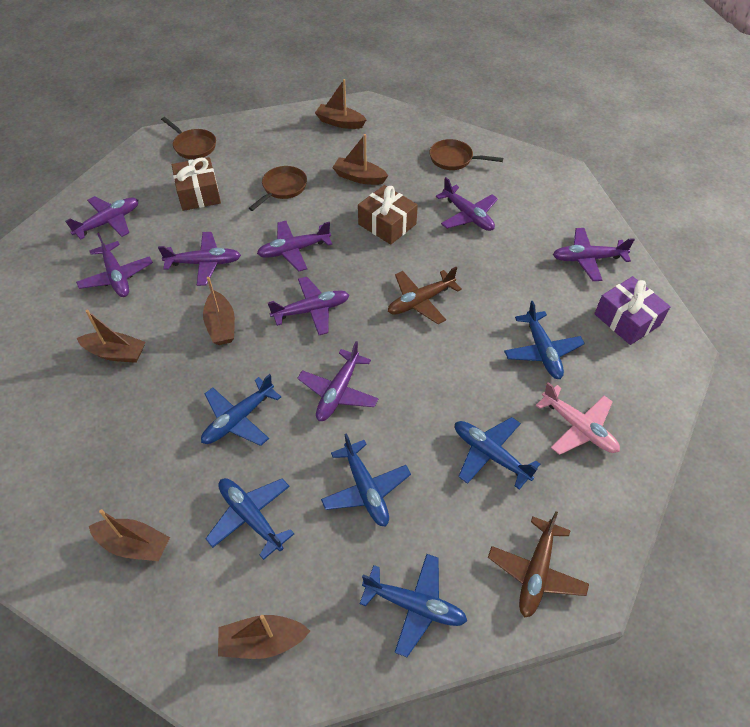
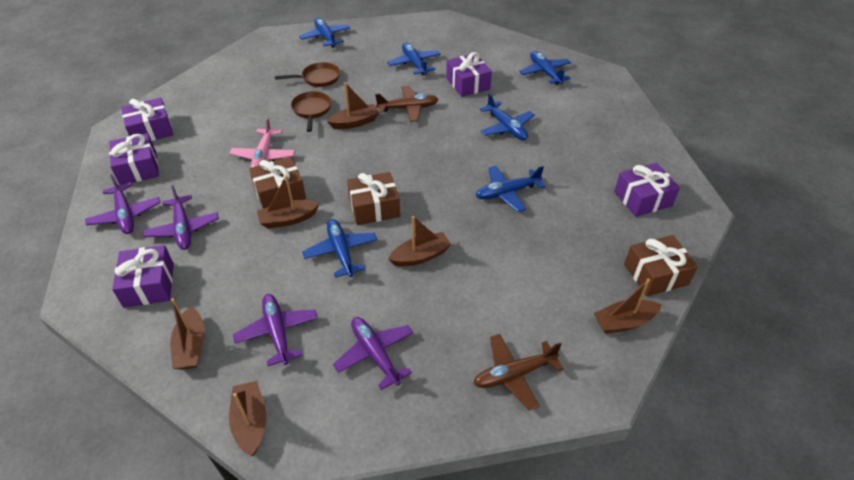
brown gift: 2 -> 3
brown pan: 3 -> 2
purple gift: 1 -> 5
purple plane: 8 -> 4

